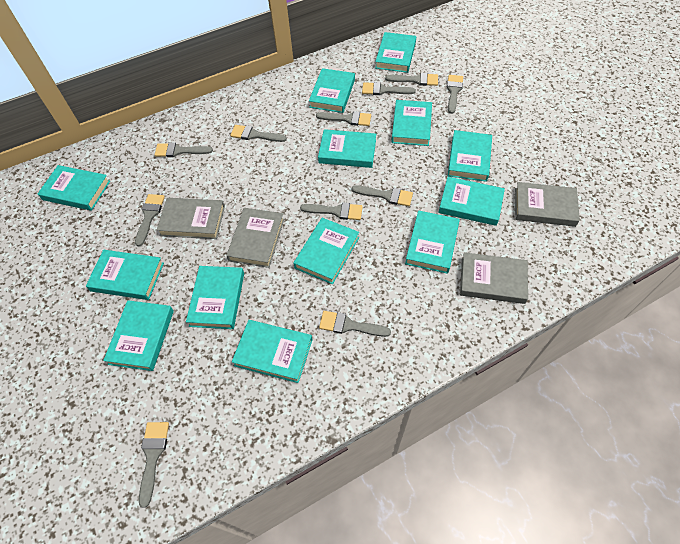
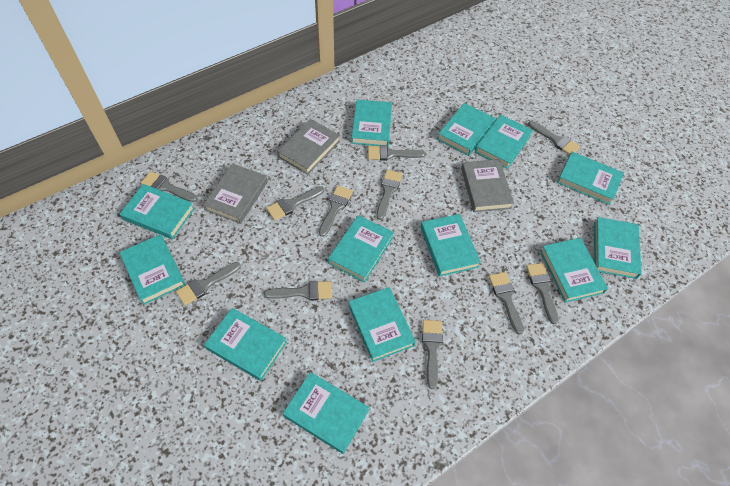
grey book: 4 -> 3

